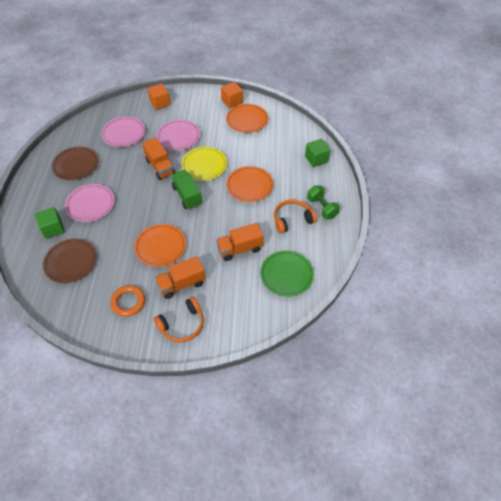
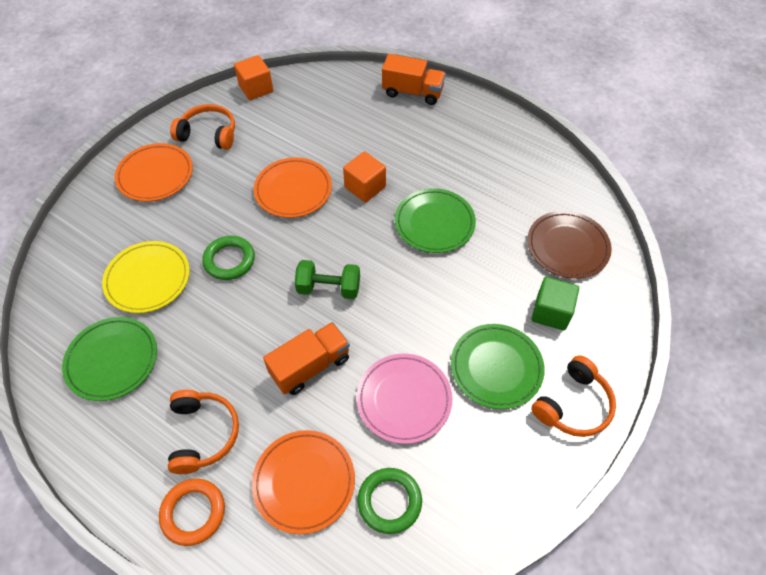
brown plate: 2 -> 1
green cube: 2 -> 1
green plate: 1 -> 3
green ring: 0 -> 2
green truck: 1 -> 0
orange headphones: 2 -> 3
orange truck: 3 -> 2
pink plate: 3 -> 1

